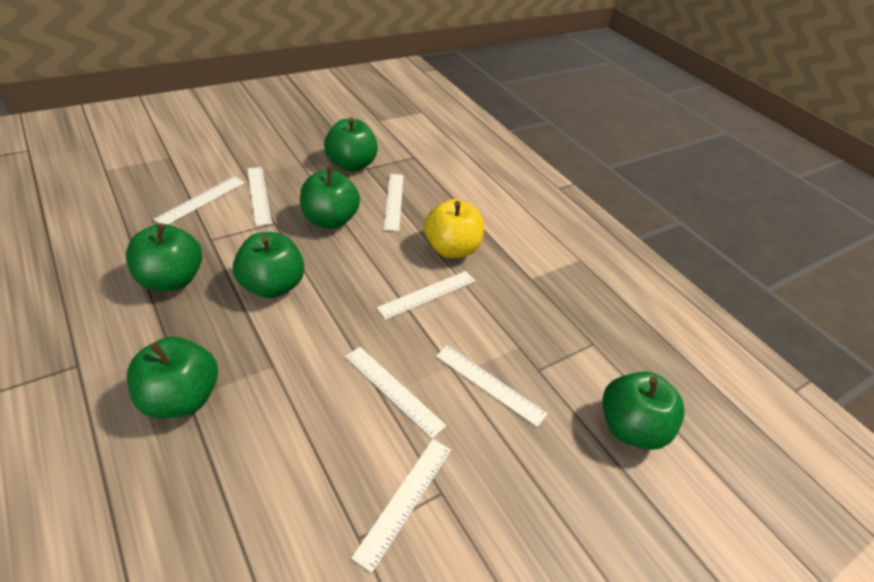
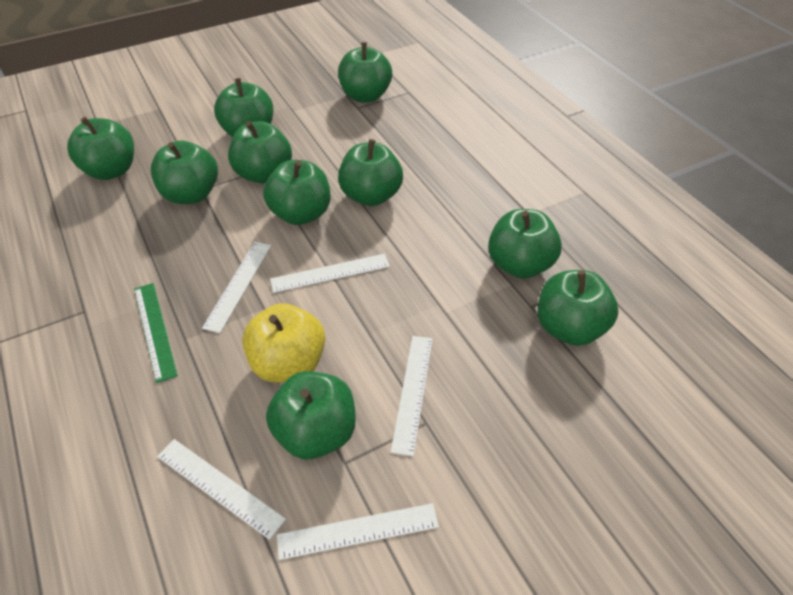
green apple: 6 -> 10
green ruler: 0 -> 1
white ruler: 7 -> 5

